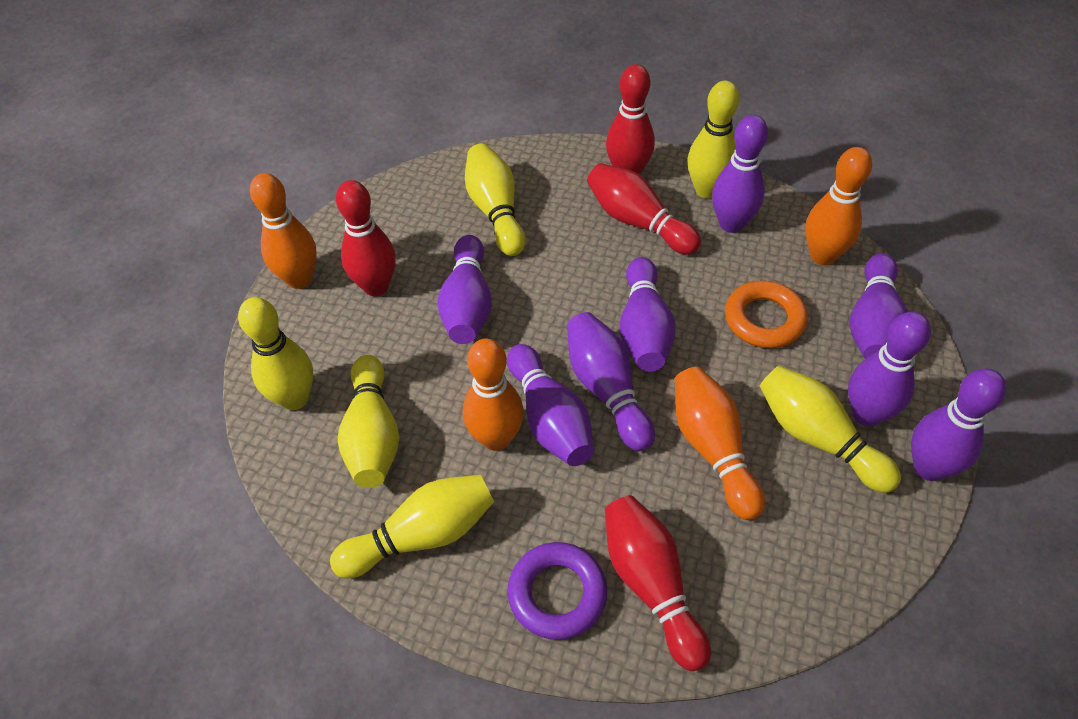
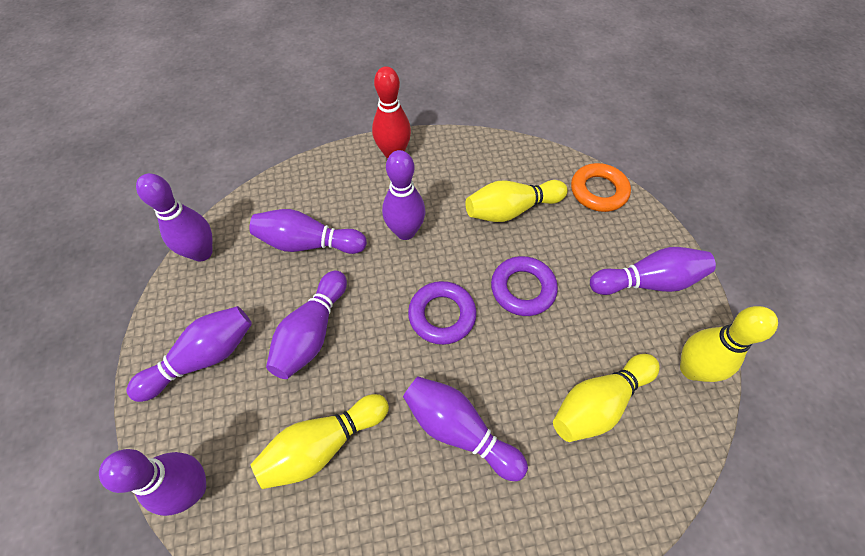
orange bowling pin: 4 -> 0
purple ring: 1 -> 2
red bowling pin: 4 -> 1
yellow bowling pin: 6 -> 4

